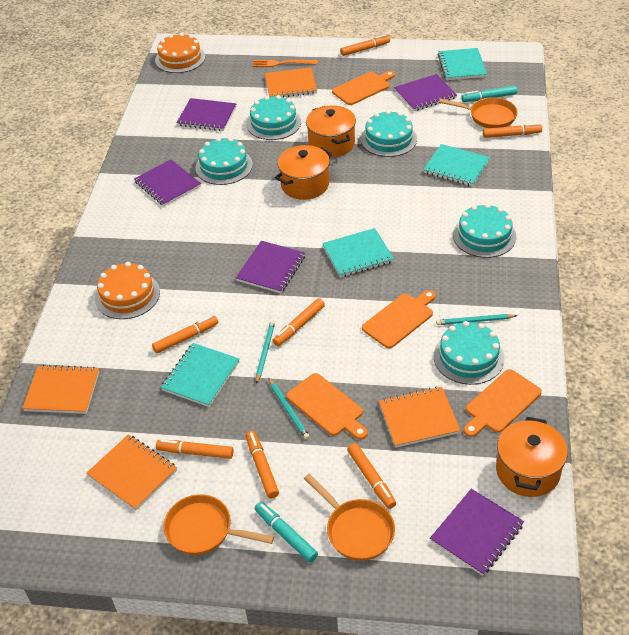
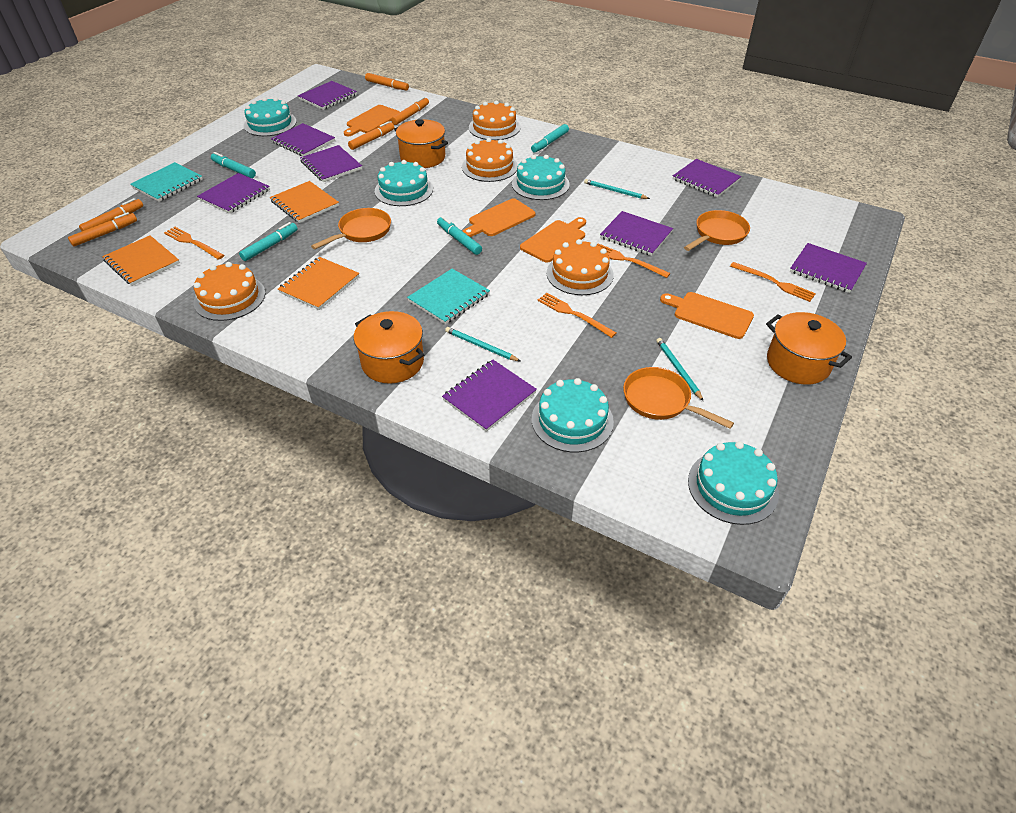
orange cake: 2 -> 4
orange fork: 1 -> 4
orange marker: 7 -> 5
orange notebook: 4 -> 3
purple notebook: 5 -> 8
turquoise marker: 2 -> 4
turquoise notebook: 4 -> 2

